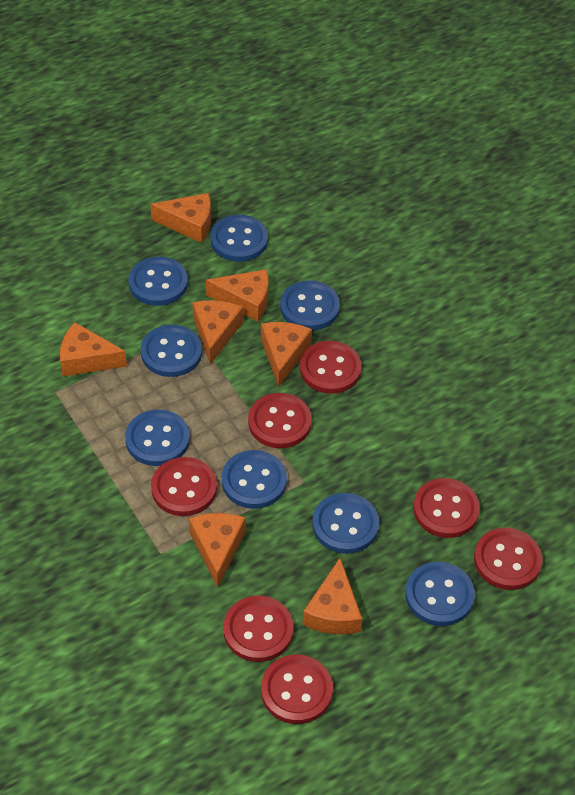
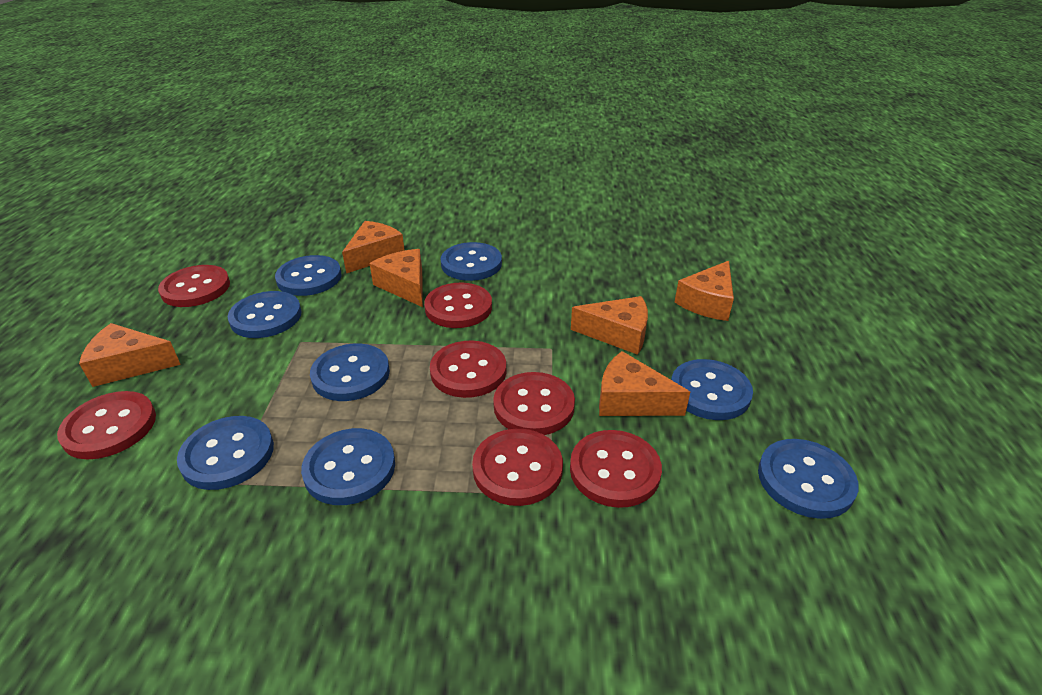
orange cheese: 7 -> 6

